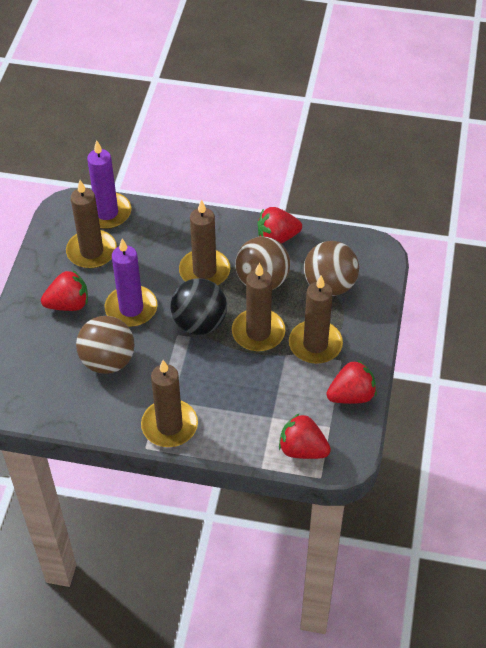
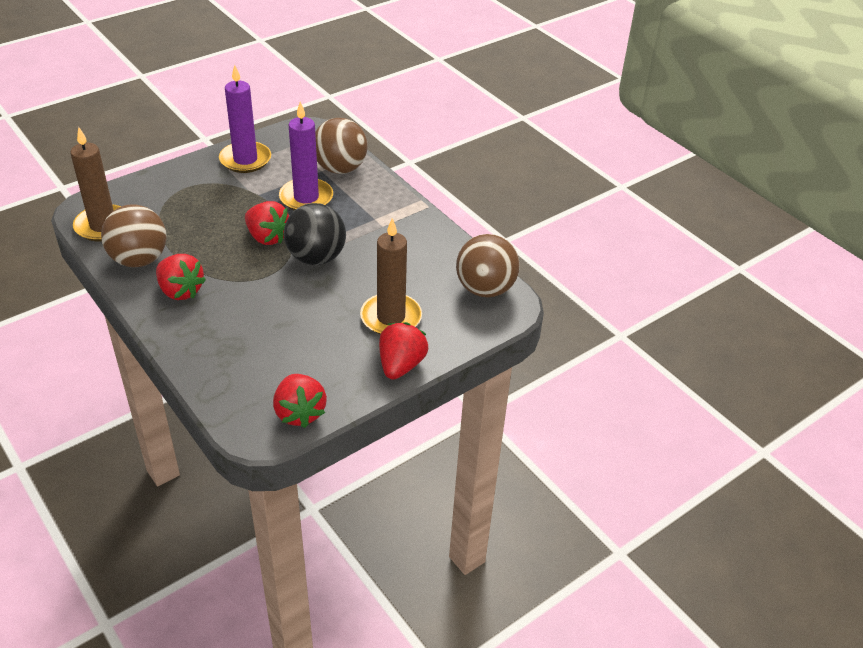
brown candle: 5 -> 2

